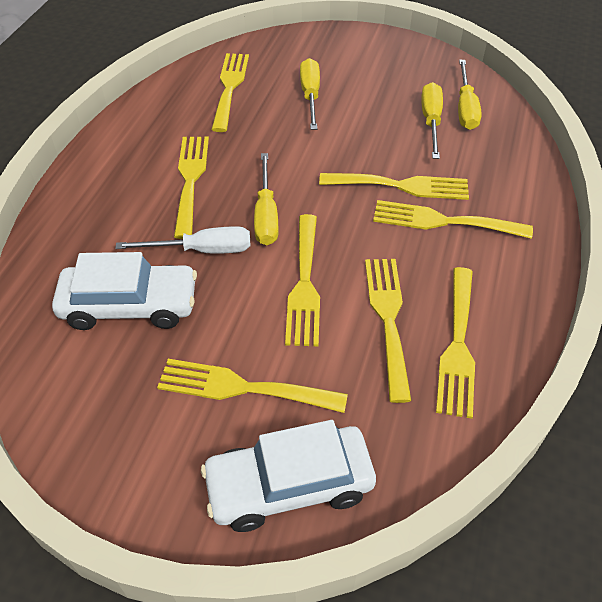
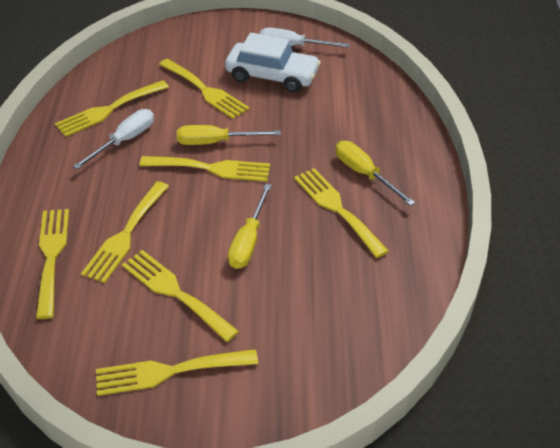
white car: 2 -> 1
white screwdriver: 1 -> 2
yellow screwdriver: 4 -> 3

